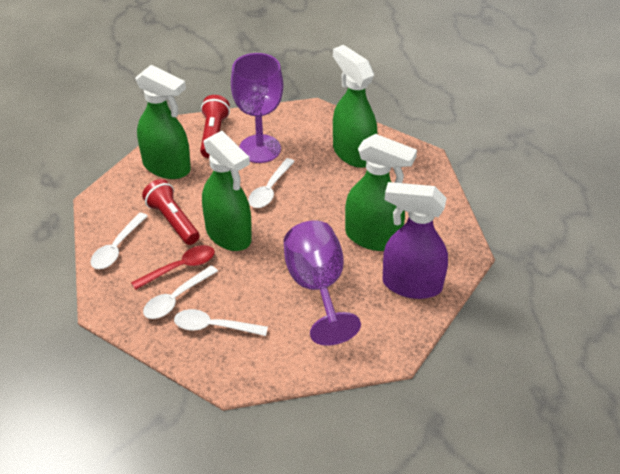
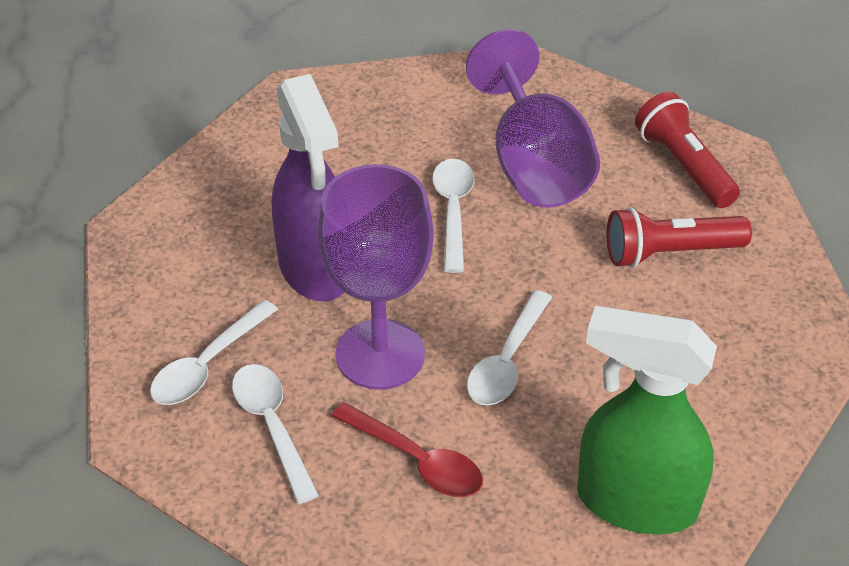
green spray bottle: 4 -> 1

